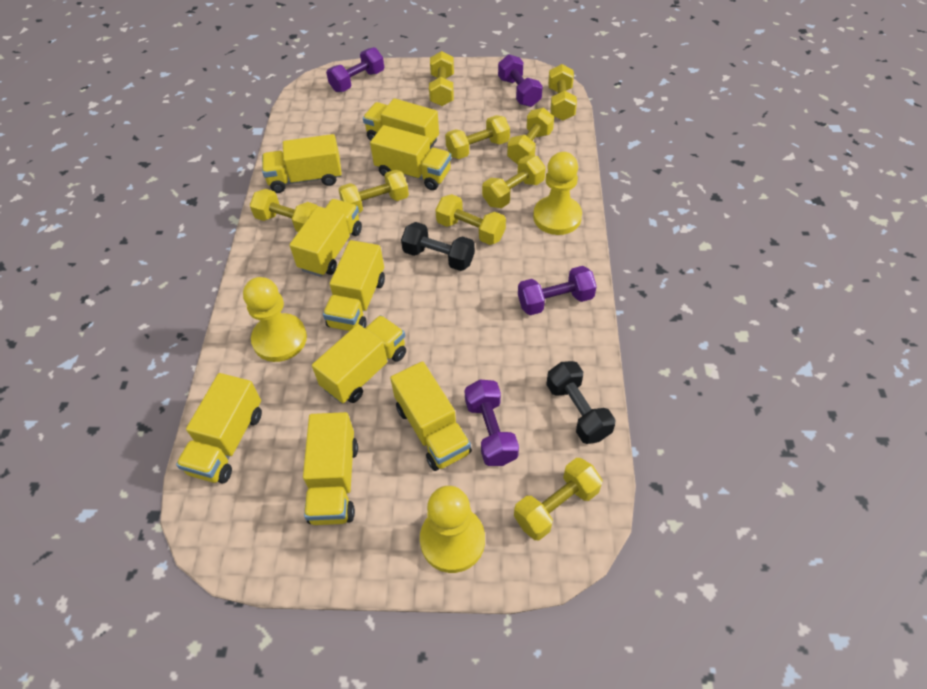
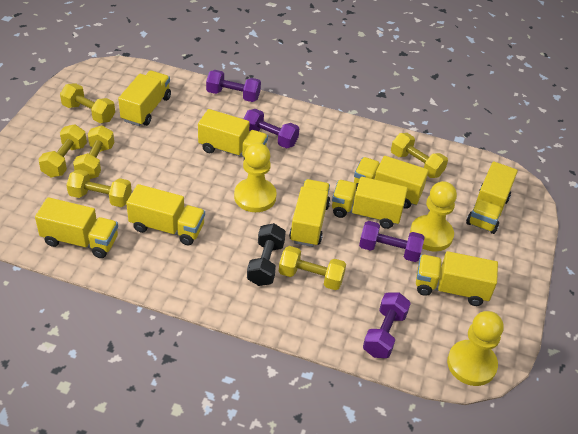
black dumbbell: 2 -> 1
yellow dumbbell: 9 -> 6

